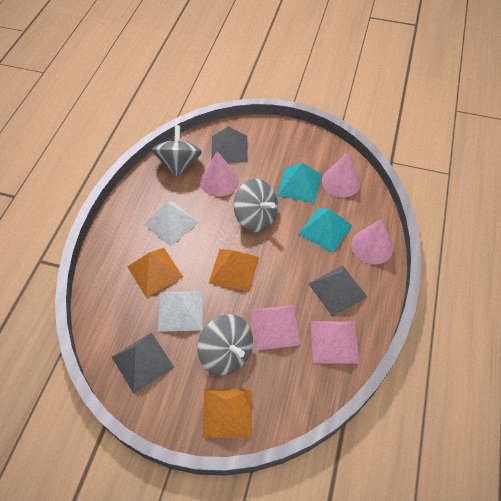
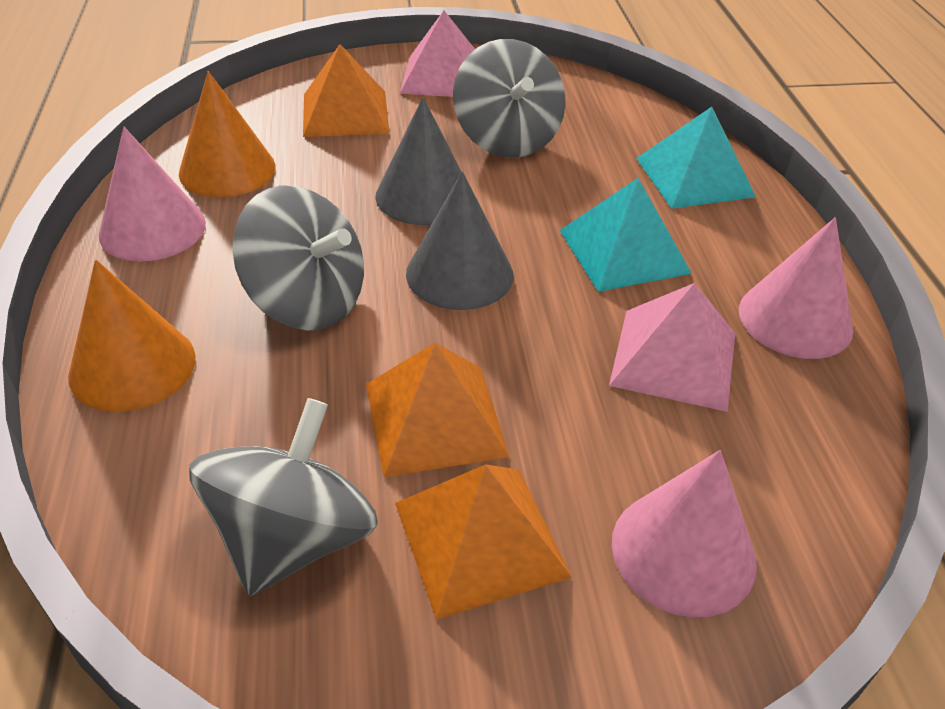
grey cone: 0 -> 2
grey pyramid: 3 -> 0
orange cone: 0 -> 2
white pyramid: 2 -> 0

